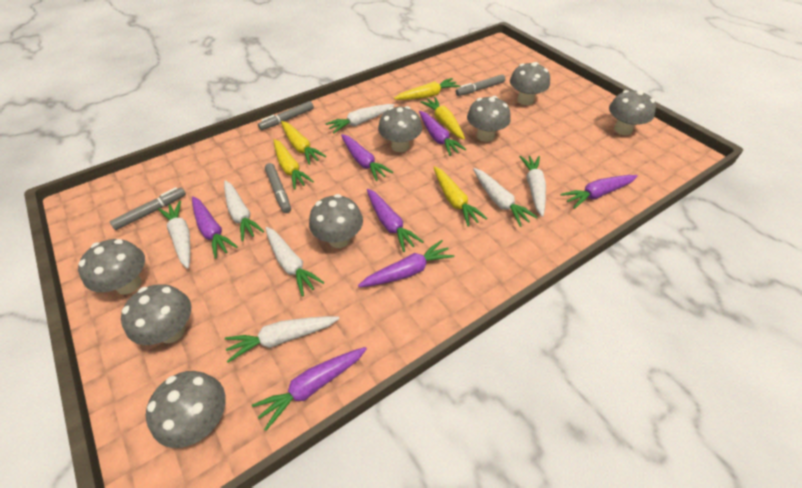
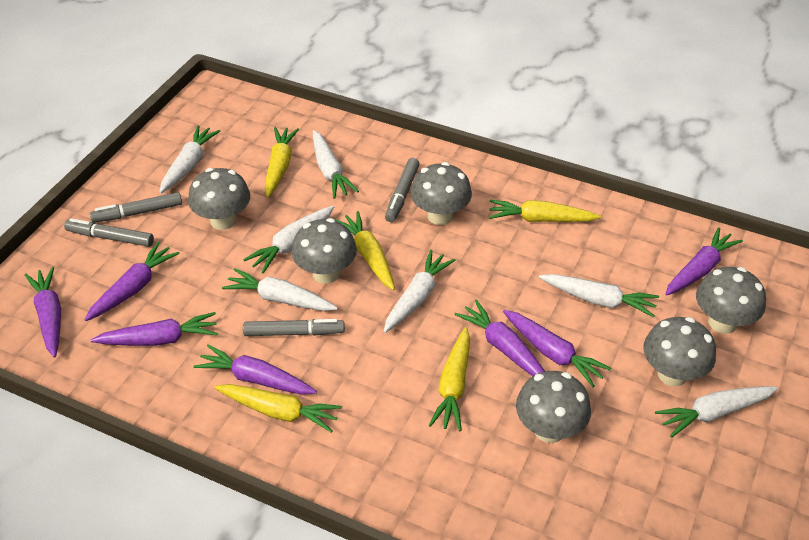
grey mushroom: 8 -> 6

